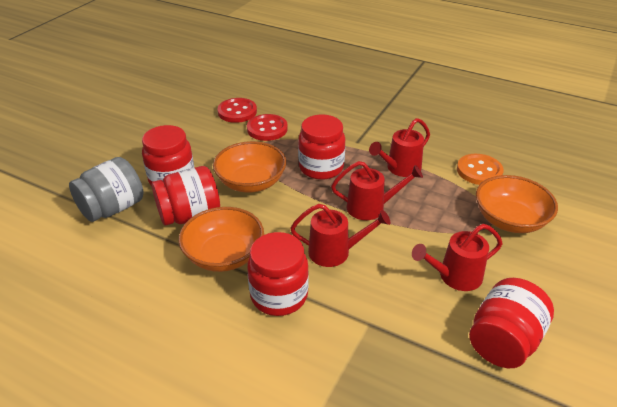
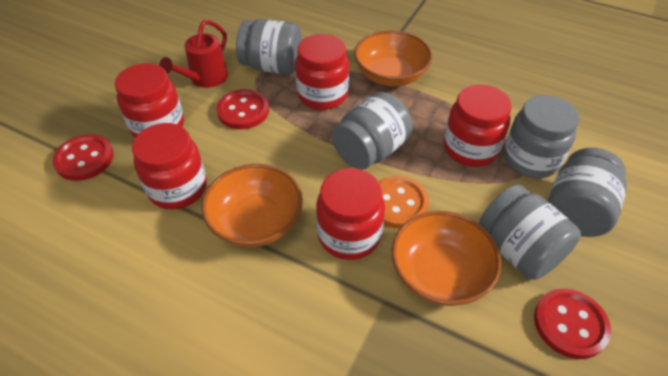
grey jar: 1 -> 5
red button: 2 -> 3
red watering can: 4 -> 1

